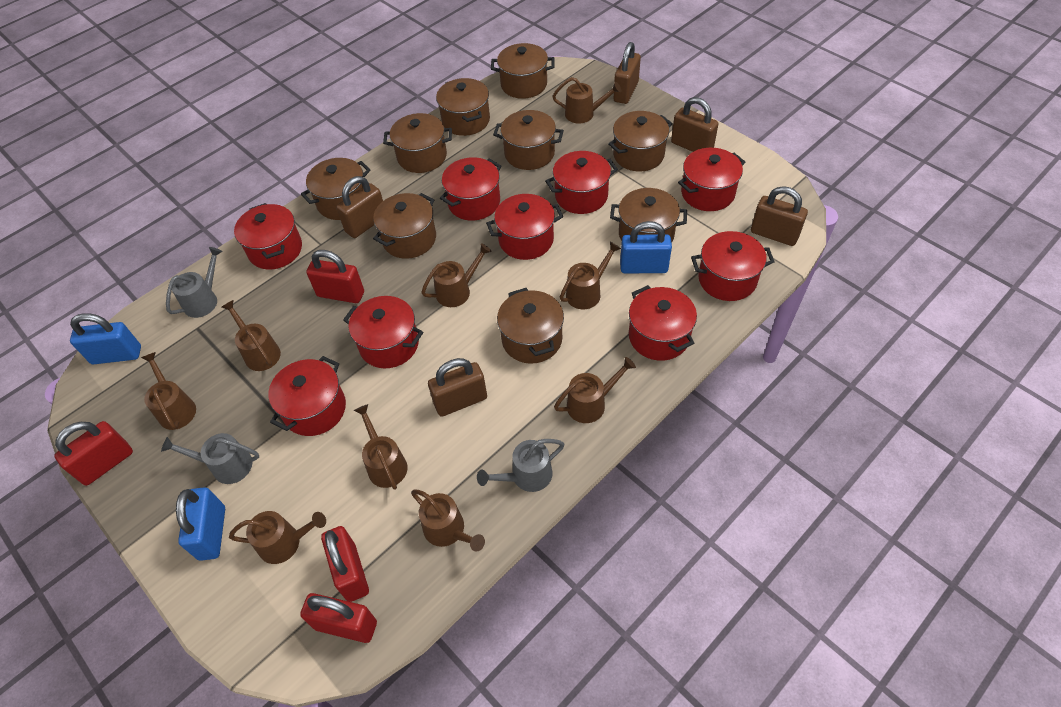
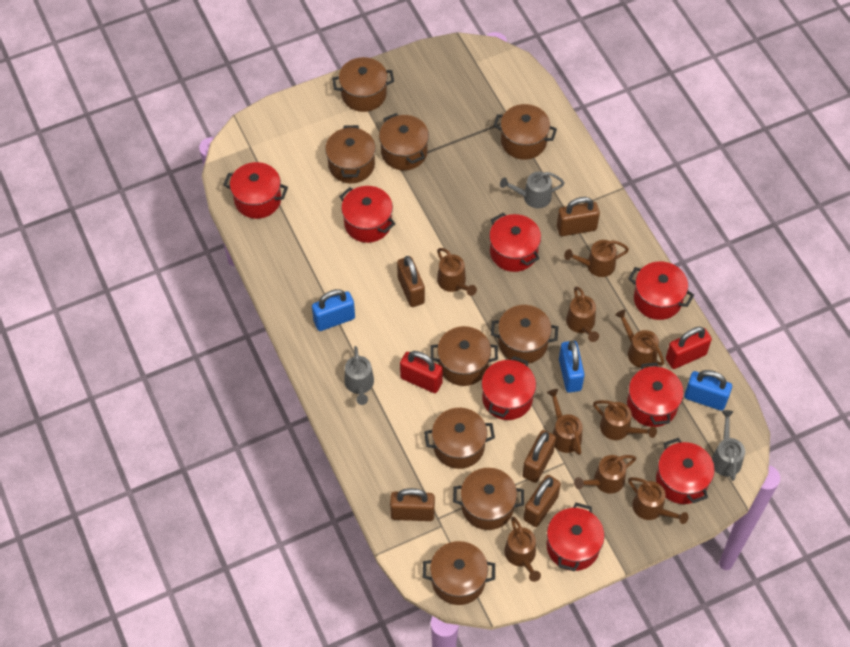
red padlock: 4 -> 2
red pot: 9 -> 8

